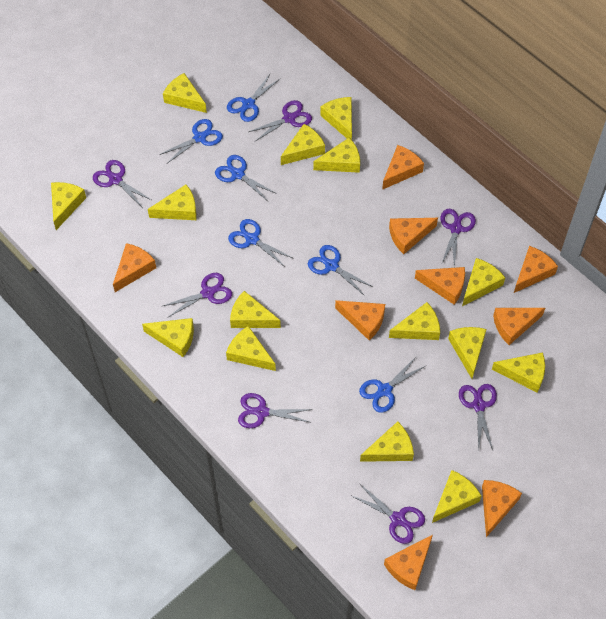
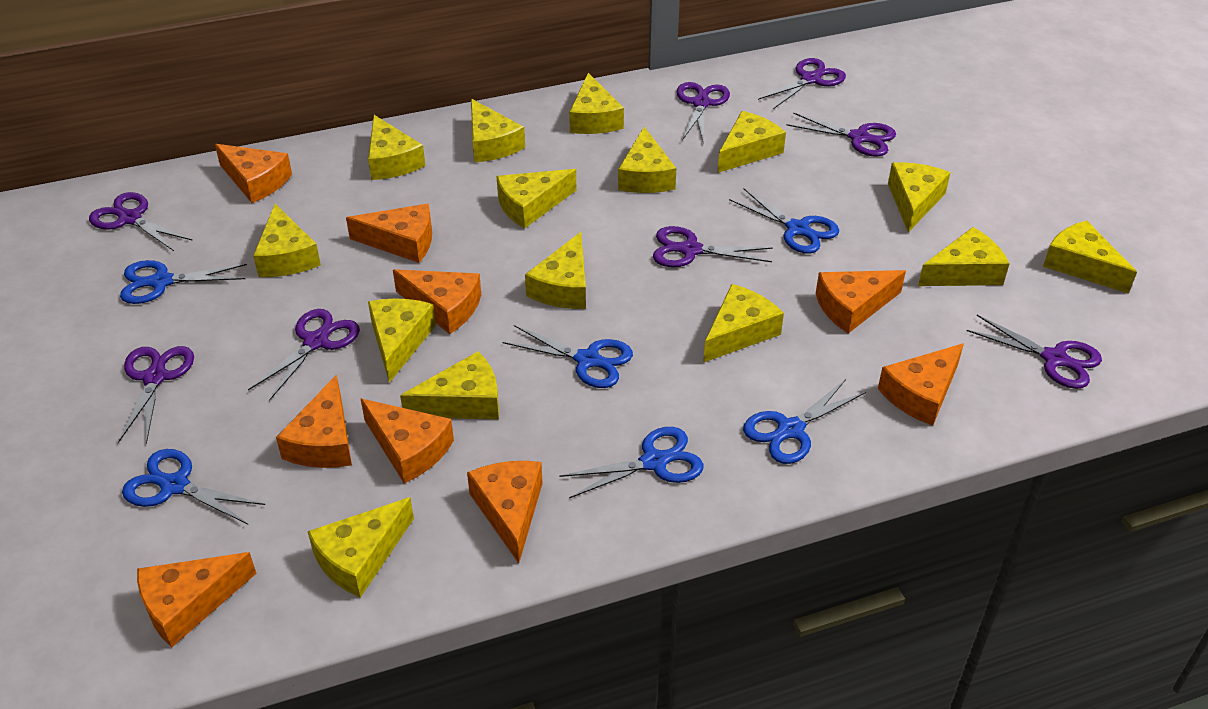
purple scissors: 7 -> 8

